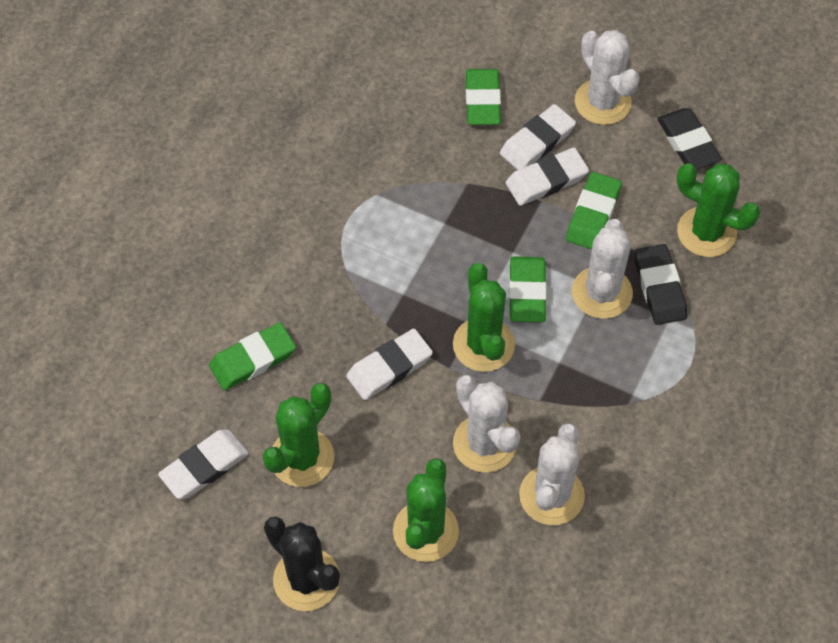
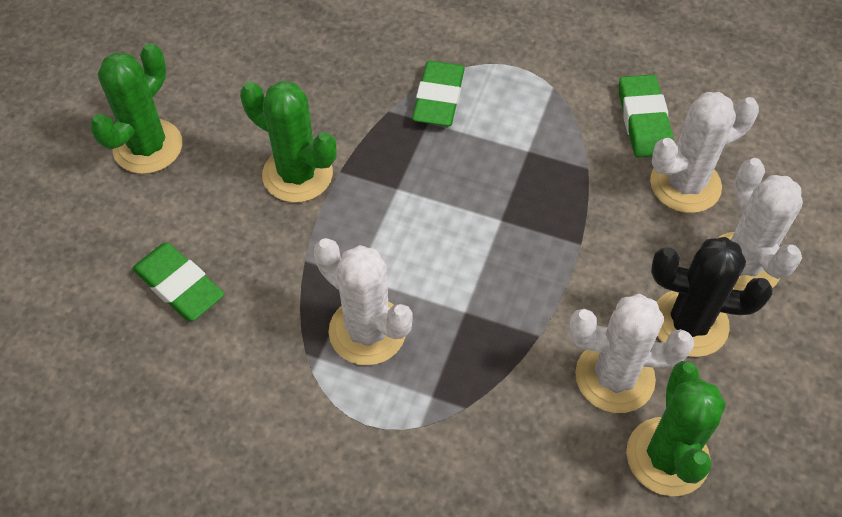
black eraser: 2 -> 0
green cactus: 4 -> 3
green eraser: 4 -> 3
white eraser: 4 -> 0

